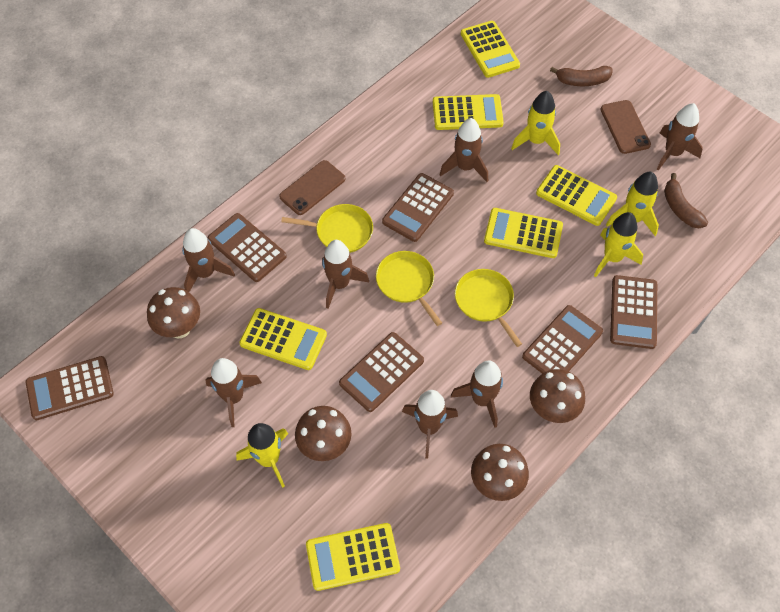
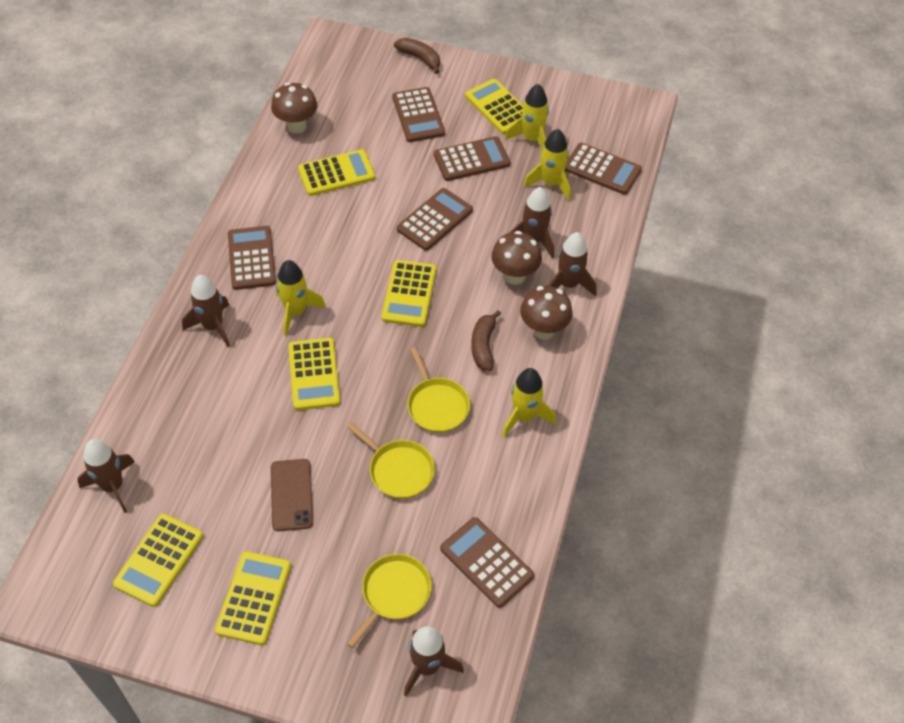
brown mushroom: 4 -> 3
brown phone: 2 -> 1
brown rocket: 7 -> 5

